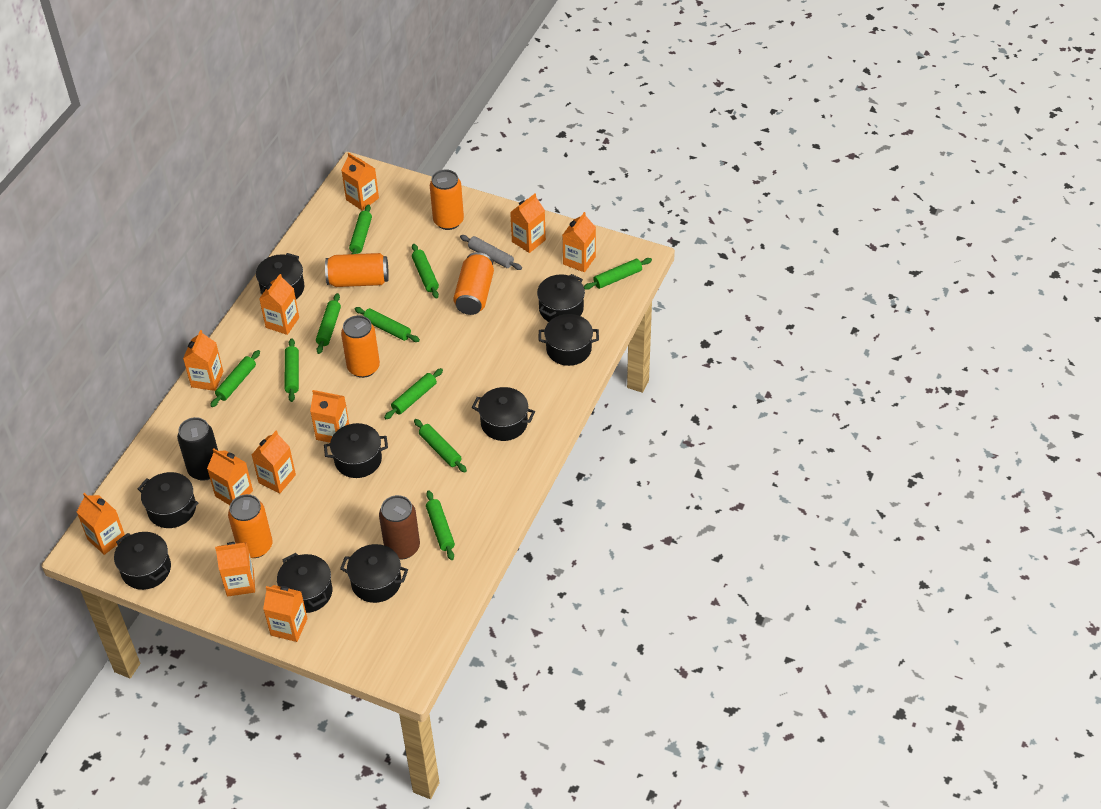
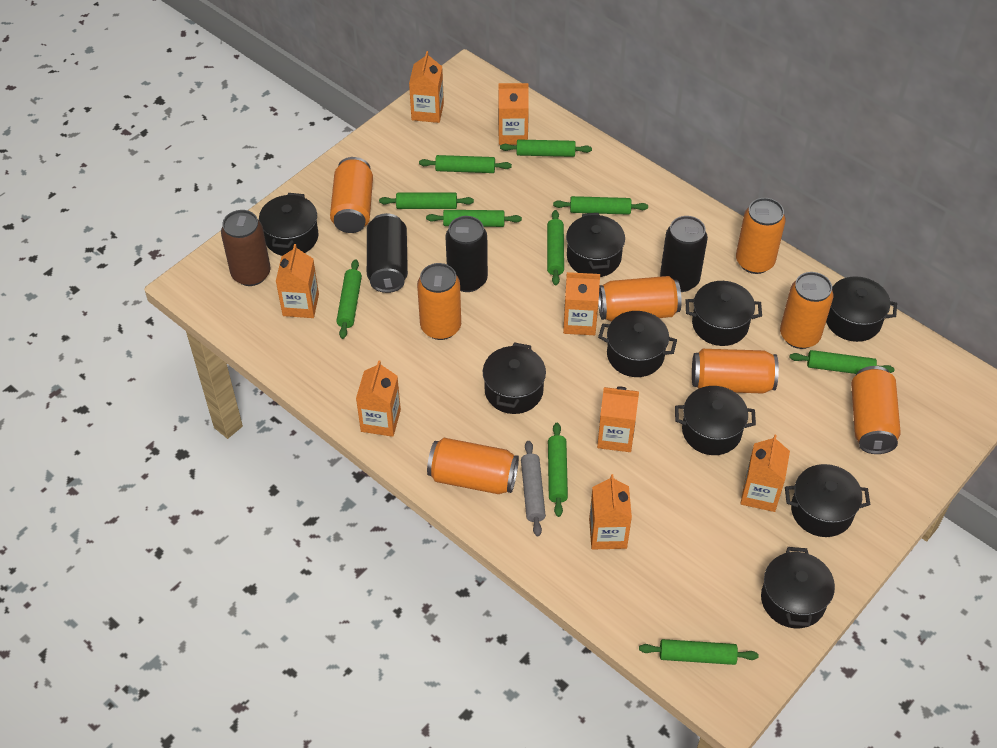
black can: 1 -> 3
orange can: 5 -> 8
orange carton: 11 -> 8

